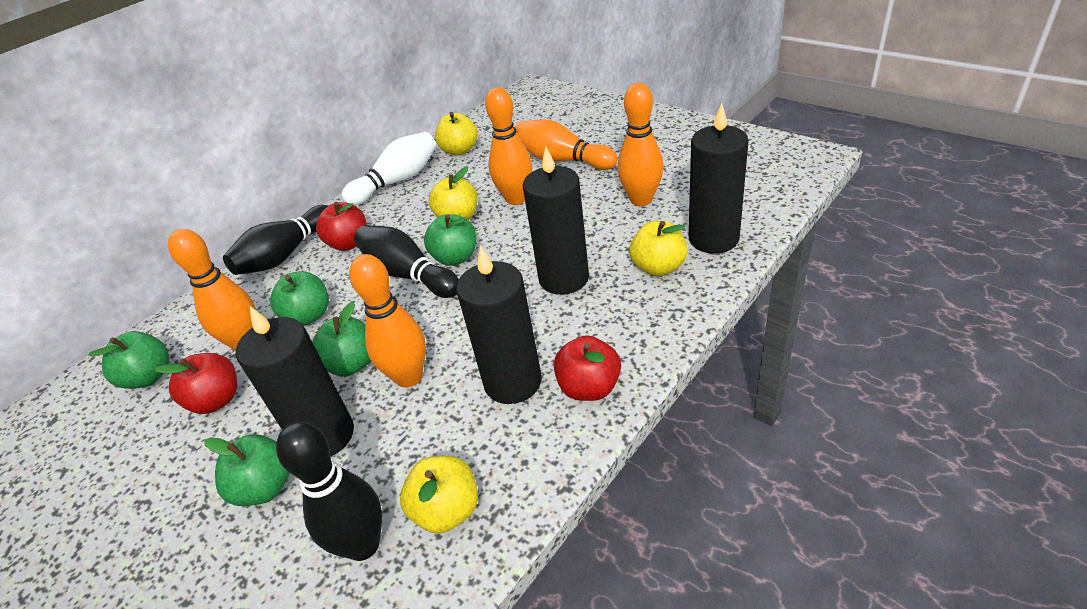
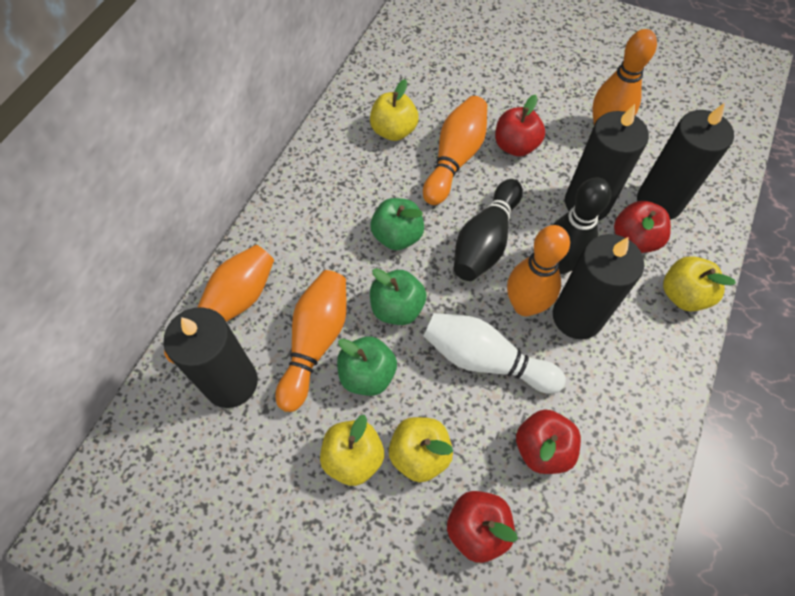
black bowling pin: 3 -> 2
green apple: 5 -> 3
red apple: 3 -> 4

